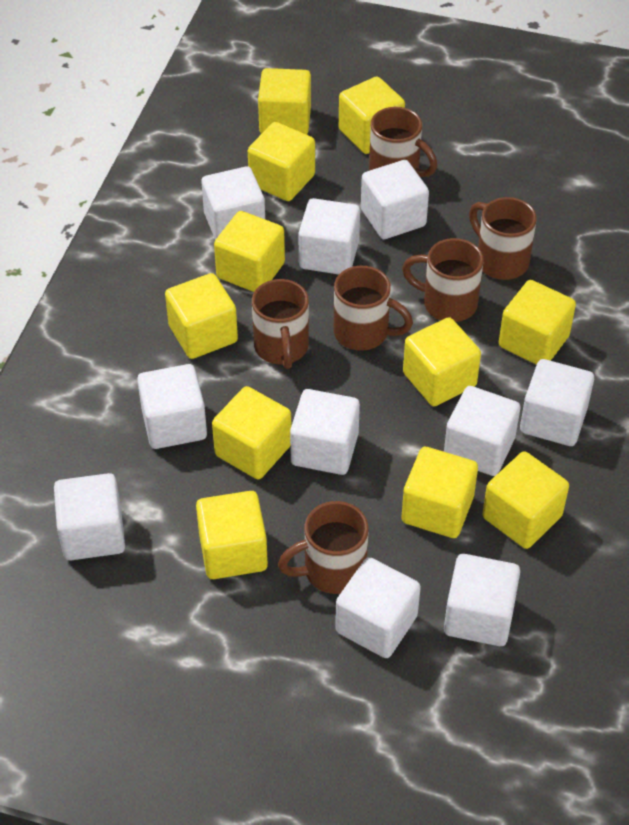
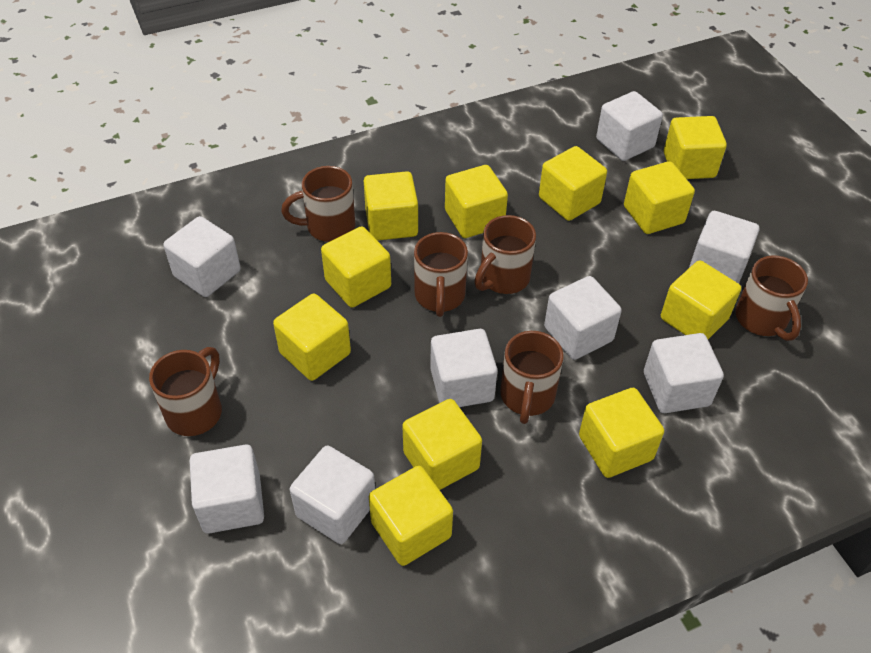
white cube: 10 -> 8

